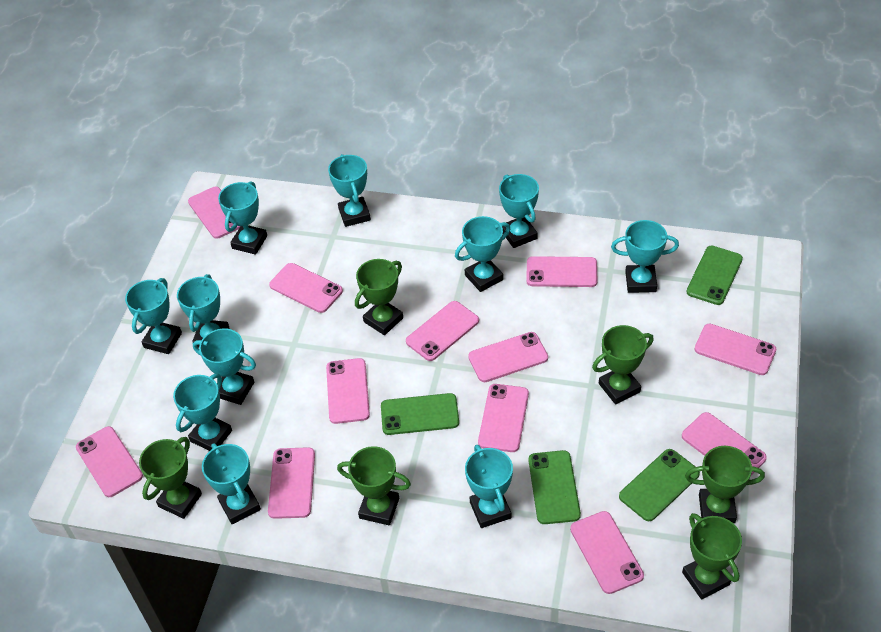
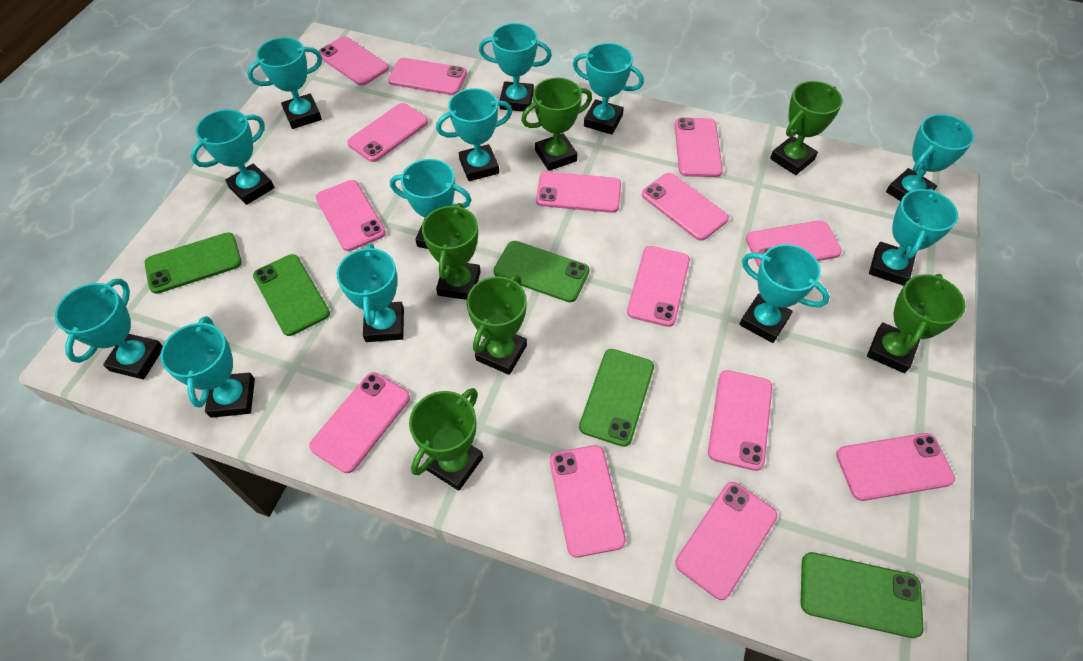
green phone: 4 -> 5
pink phone: 12 -> 14
turquoise trophy: 11 -> 12

